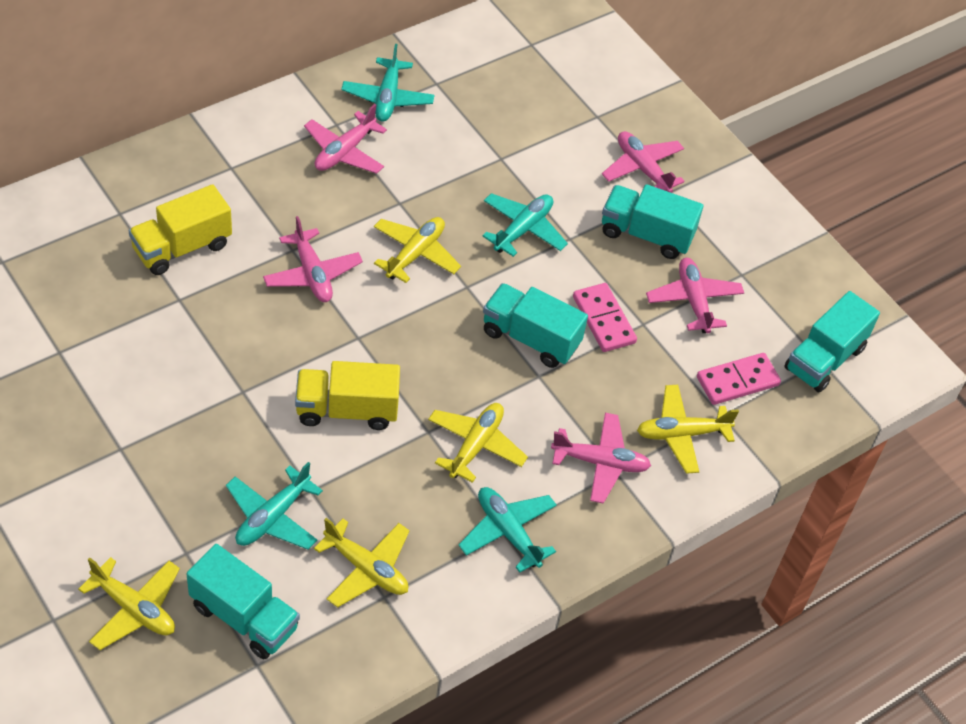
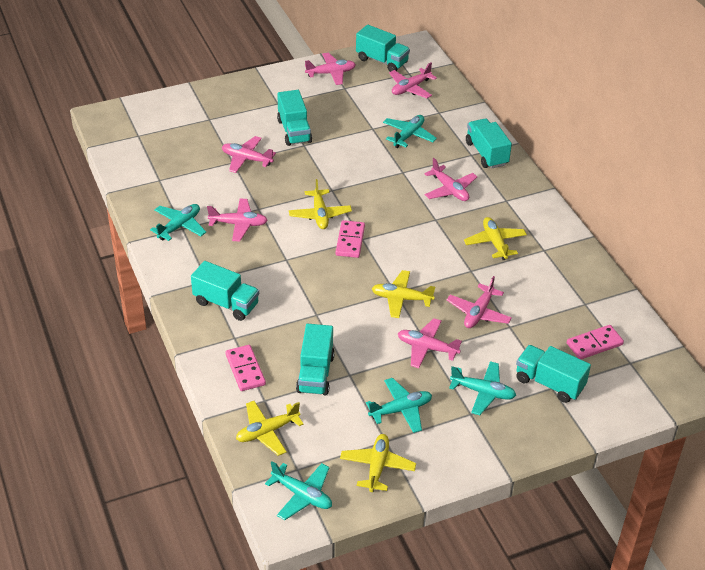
pink domino: 2 -> 3
pink plane: 5 -> 7
turquoise plane: 4 -> 5
turquoise truck: 4 -> 6
yellow truck: 2 -> 0

